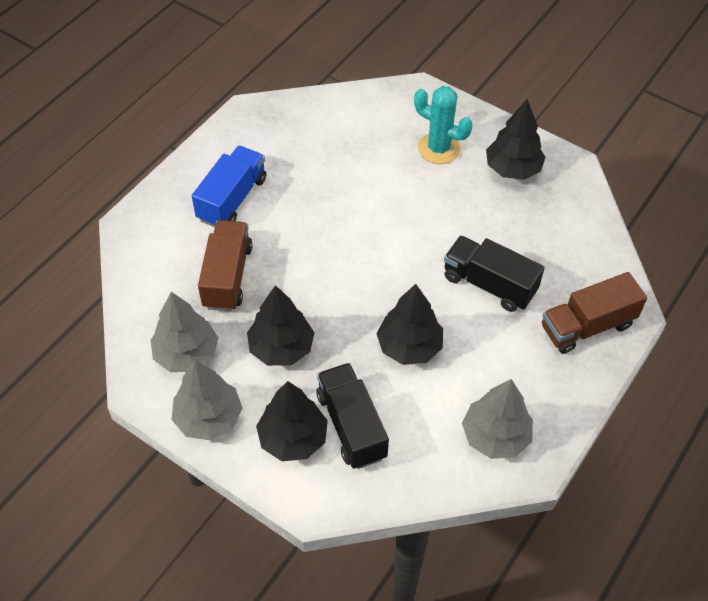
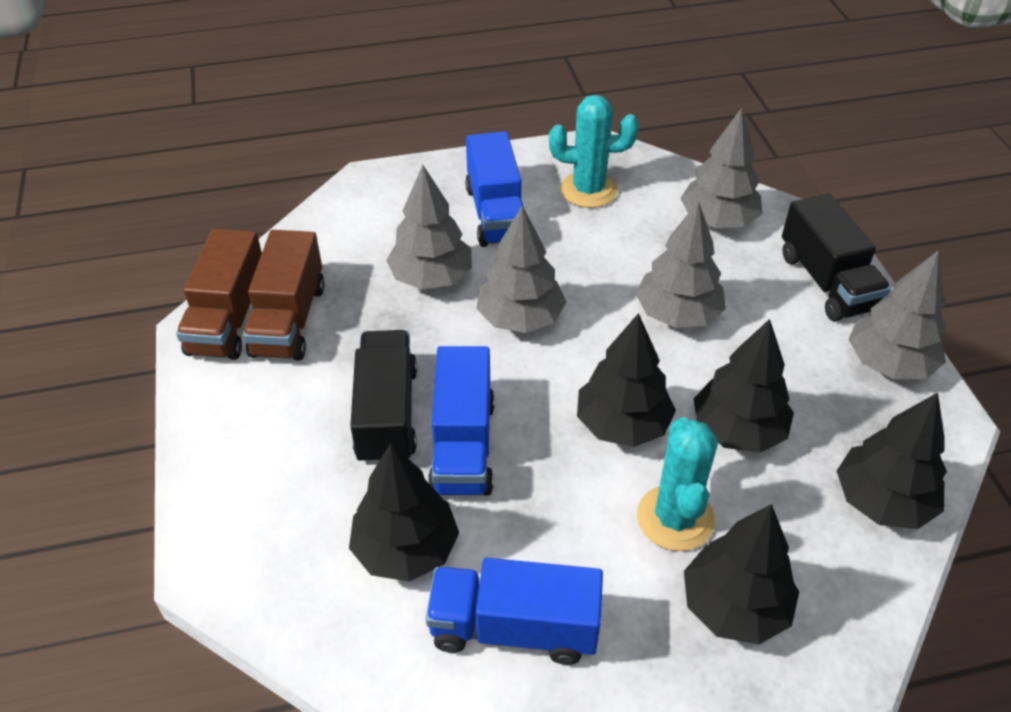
black tree: 4 -> 5
blue truck: 1 -> 3
grey tree: 3 -> 5
turquoise cactus: 1 -> 2

